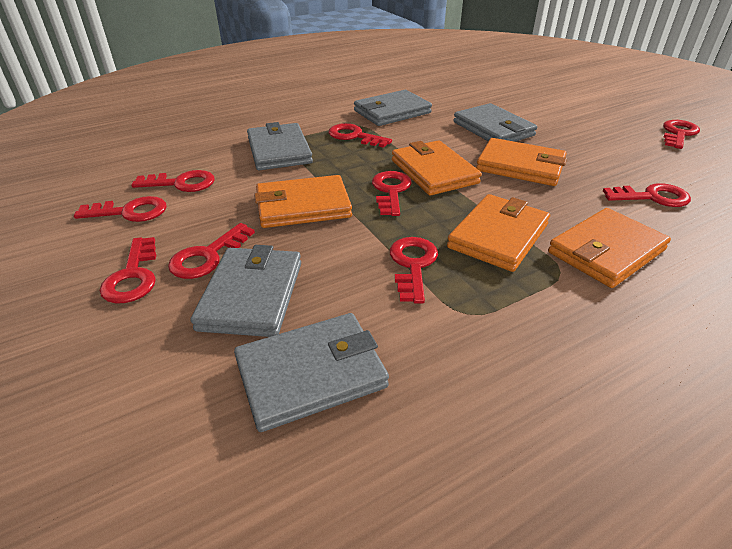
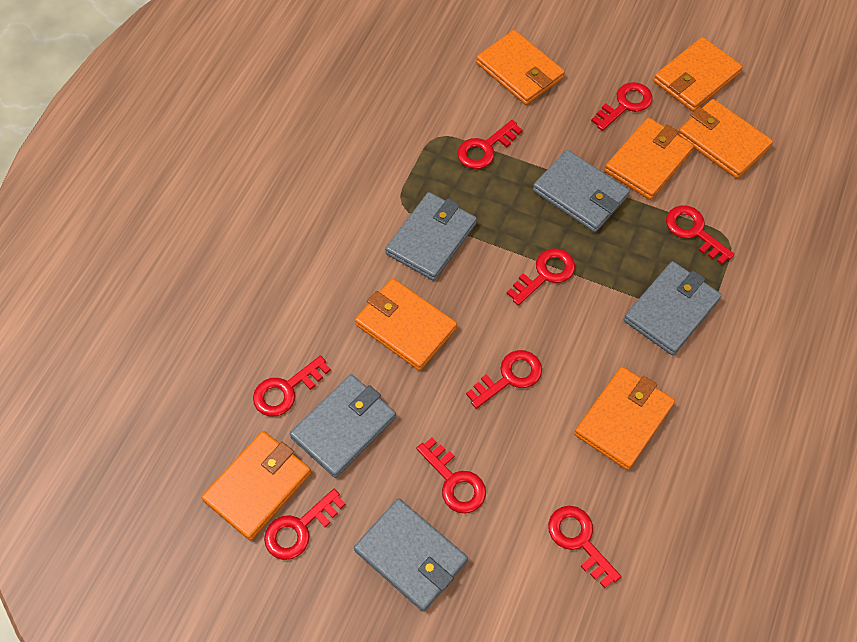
orange wallet: 5 -> 7

